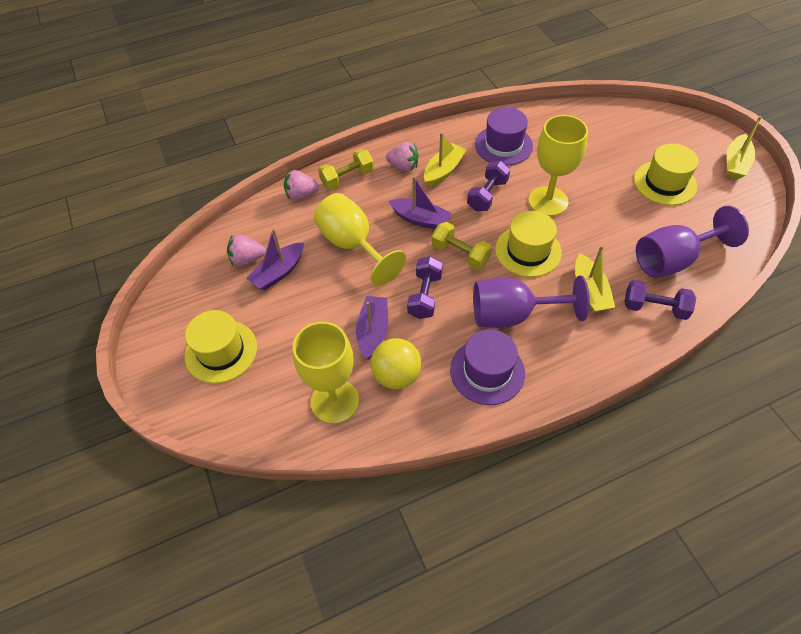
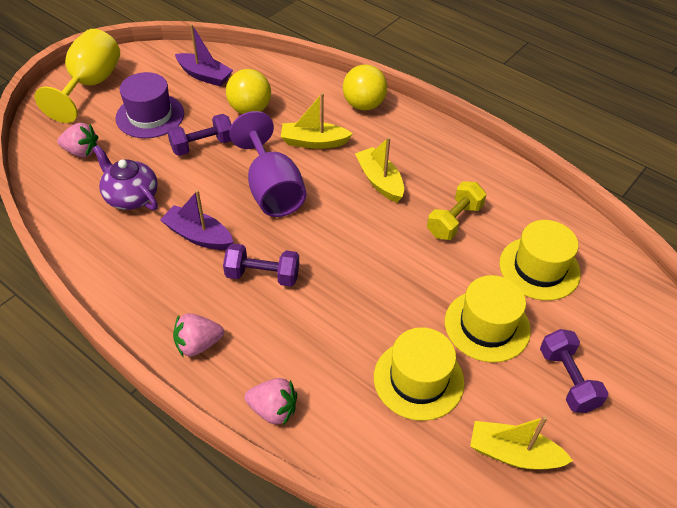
purple boat: 3 -> 2
purple goblet: 2 -> 1
purple hat: 2 -> 1
purple teapot: 0 -> 1
yellow ball: 1 -> 2
yellow dumbbell: 2 -> 1
yellow goblet: 3 -> 1

